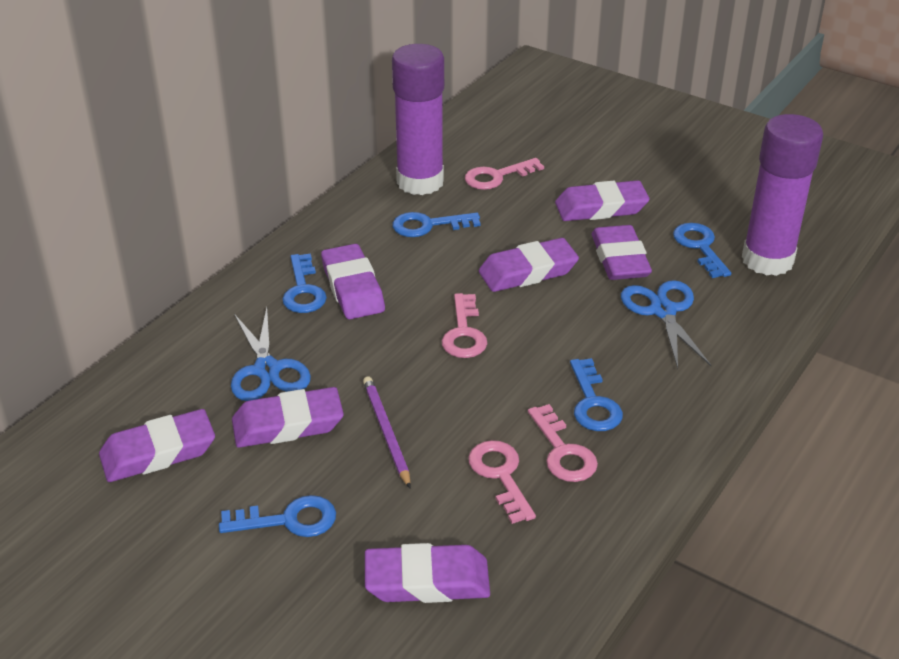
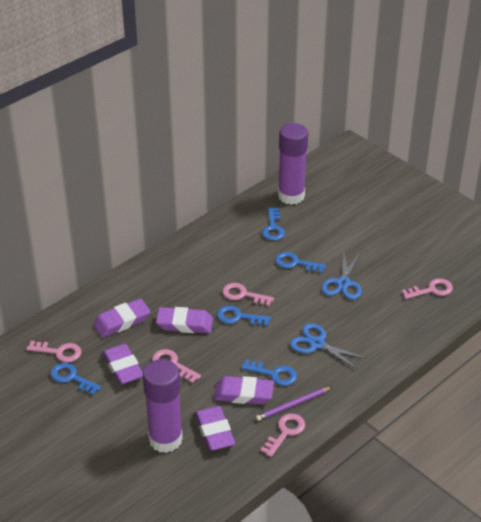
pink key: 4 -> 5
purple eraser: 7 -> 5

